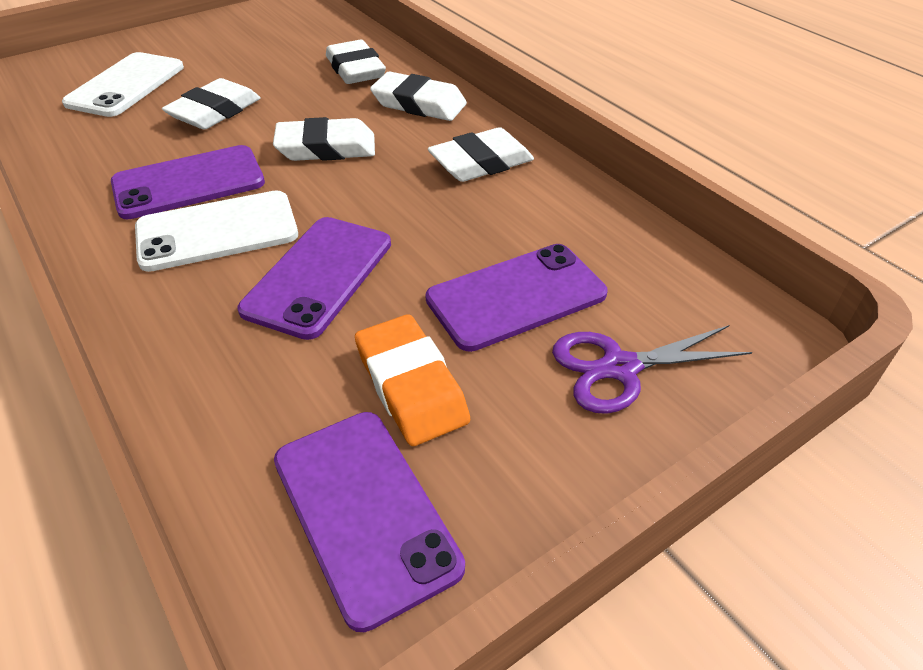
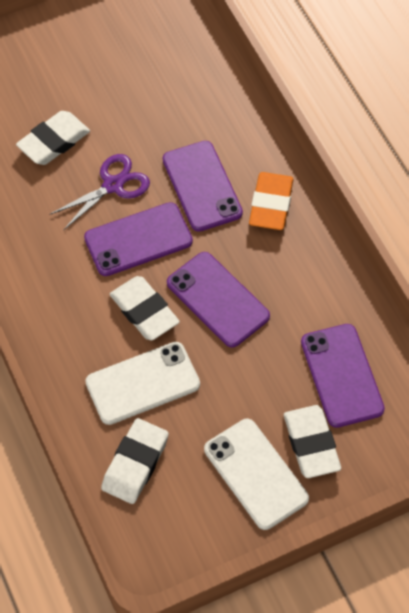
white eraser: 5 -> 4

